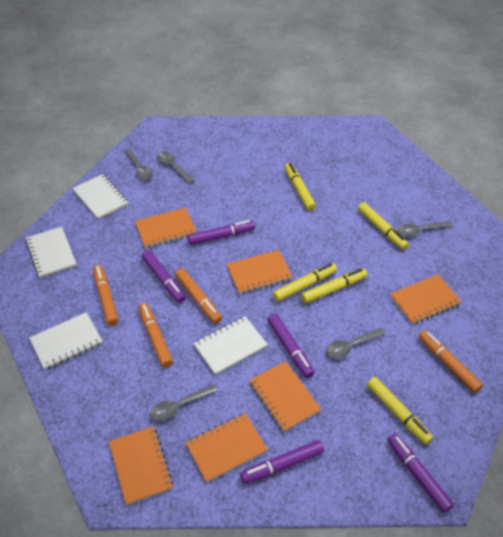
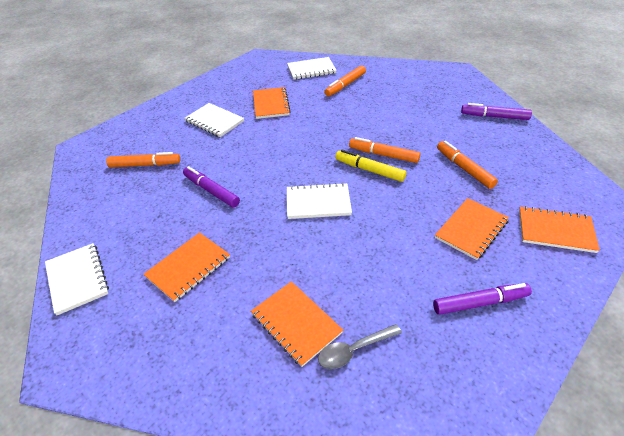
grey spoon: 5 -> 1
orange notebook: 6 -> 5
purple marker: 5 -> 3
yellow marker: 5 -> 1

